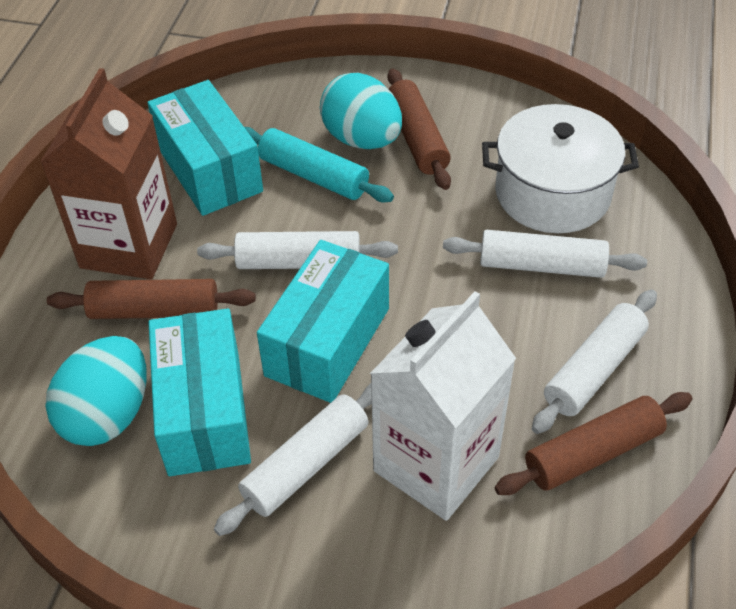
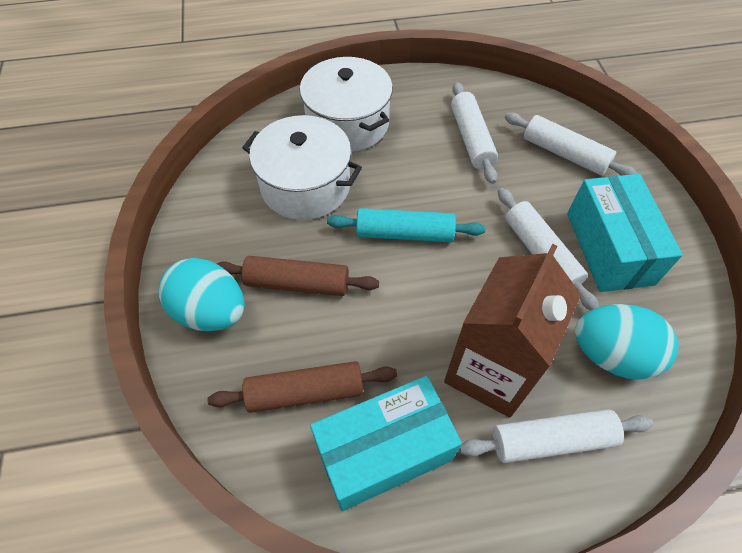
brown rolling pin: 3 -> 2
turquoise box: 3 -> 2
white carton: 1 -> 0
white pot: 1 -> 2

